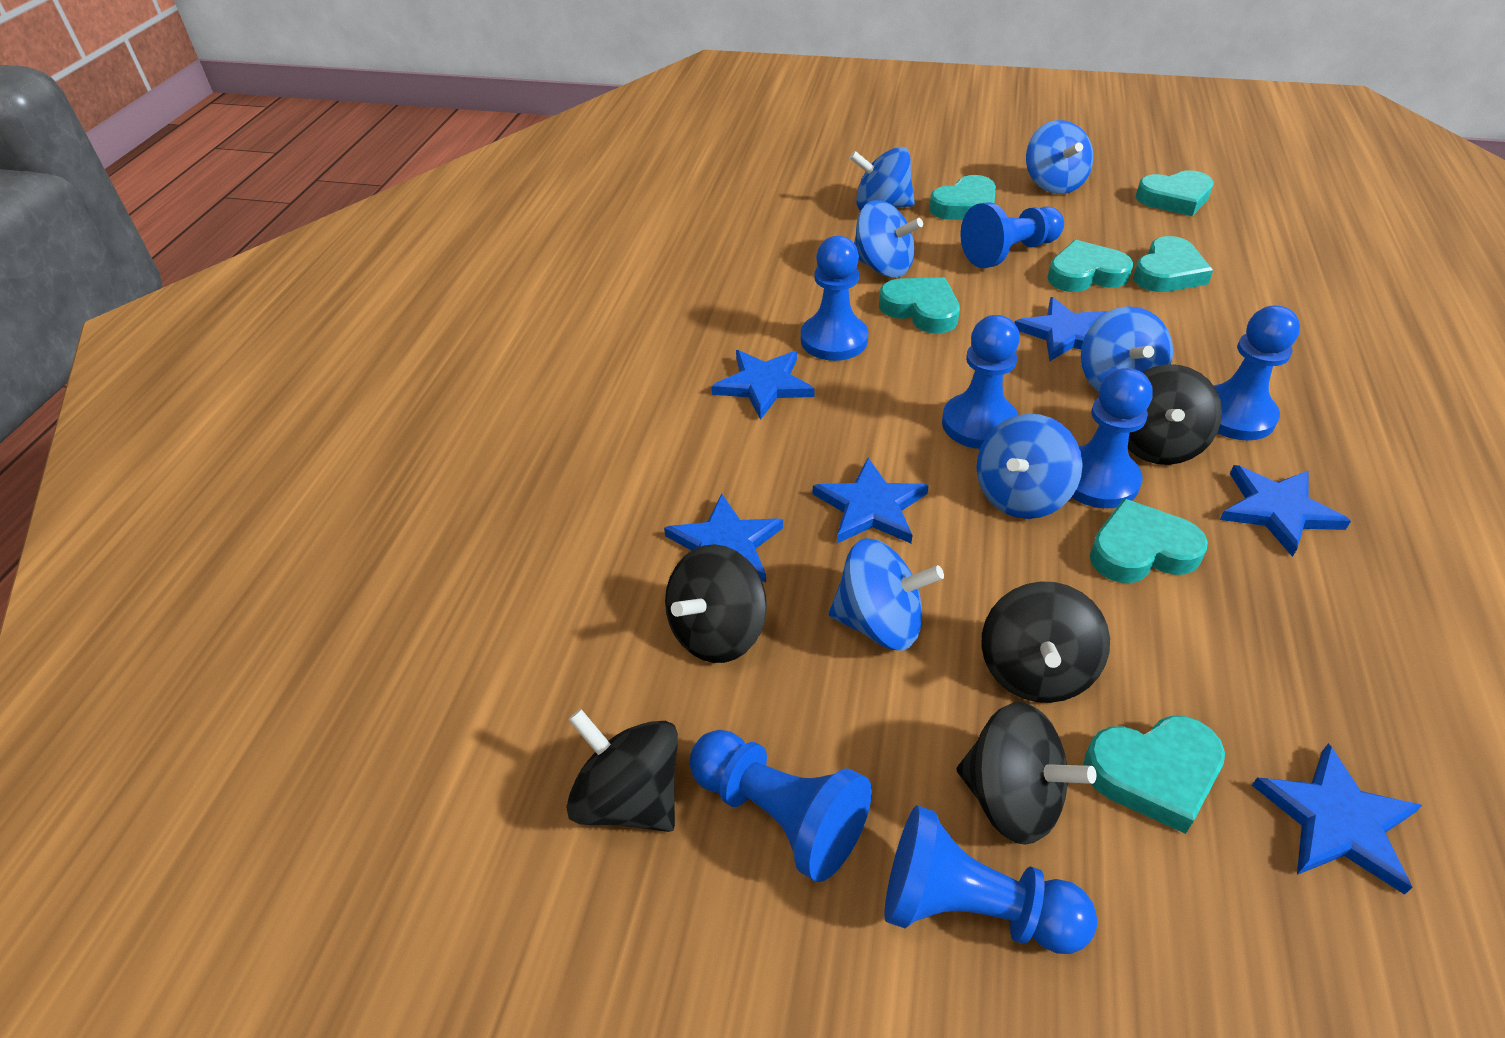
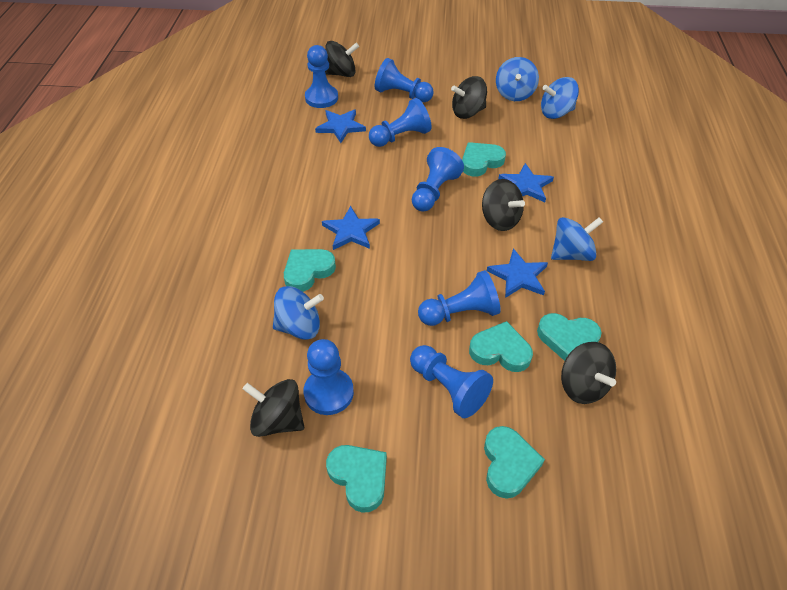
blue spinning top: 6 -> 4
blue star: 6 -> 4
turquoise heart: 7 -> 6

